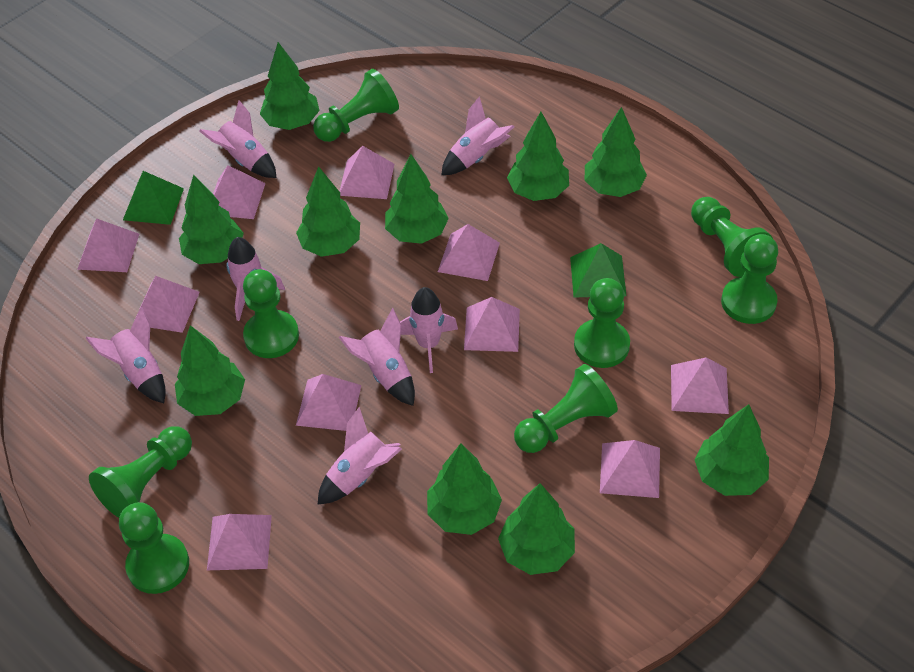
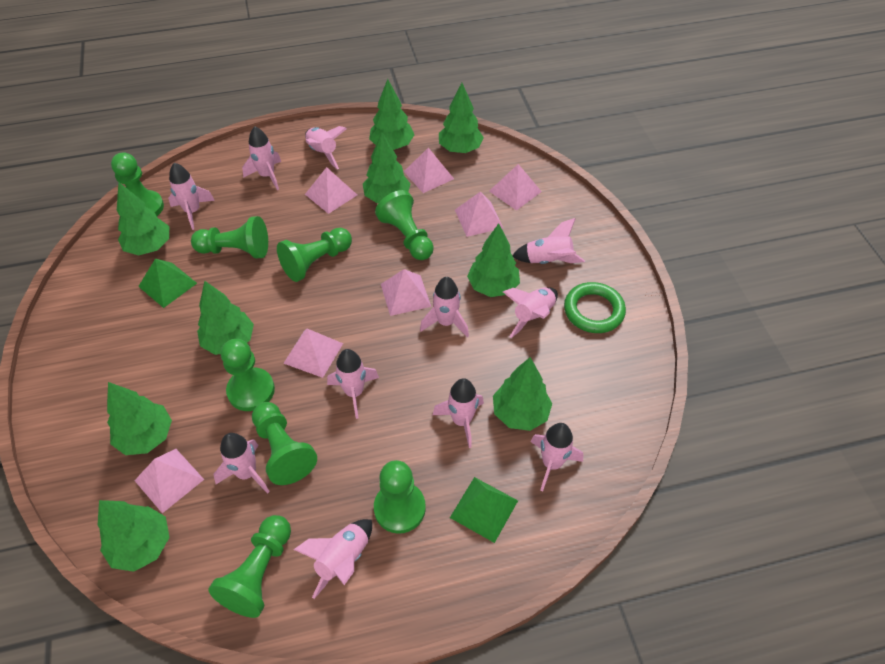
green ring: 0 -> 1
green tree: 10 -> 9
pink pyramid: 10 -> 7
pink rocket: 7 -> 11

